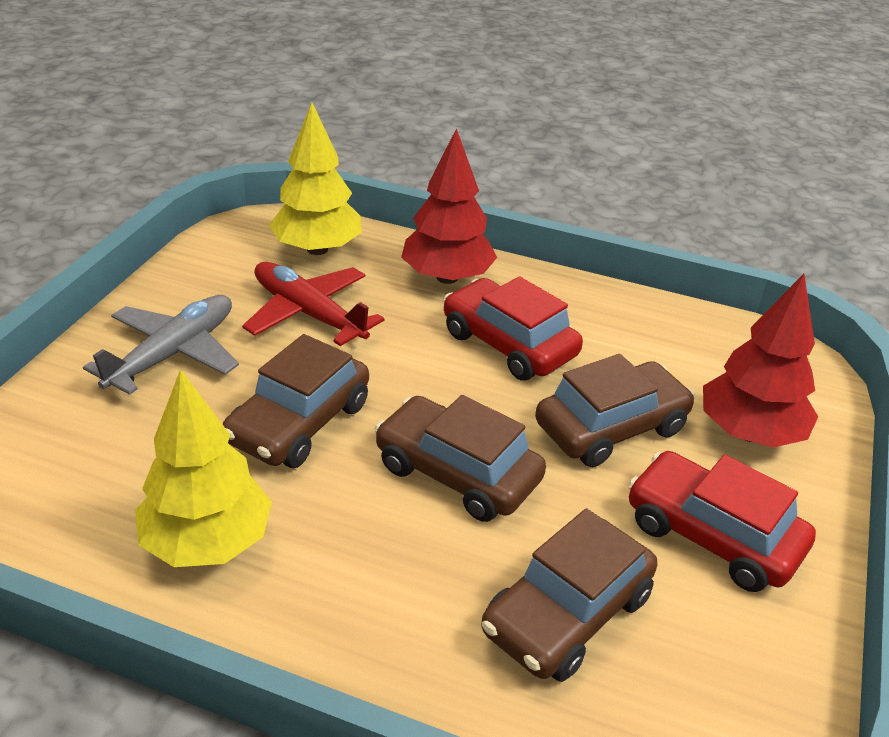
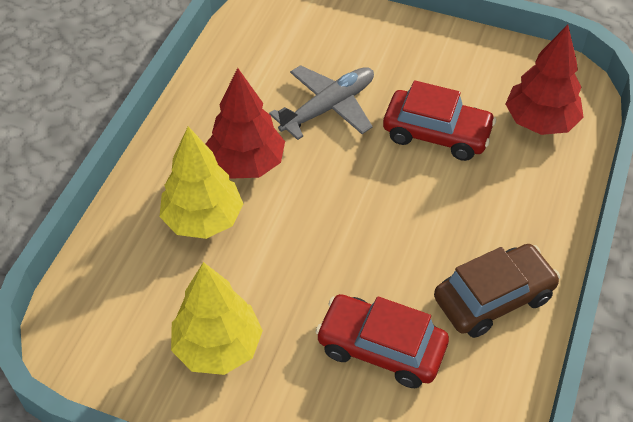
brown car: 4 -> 1
red plane: 1 -> 0

